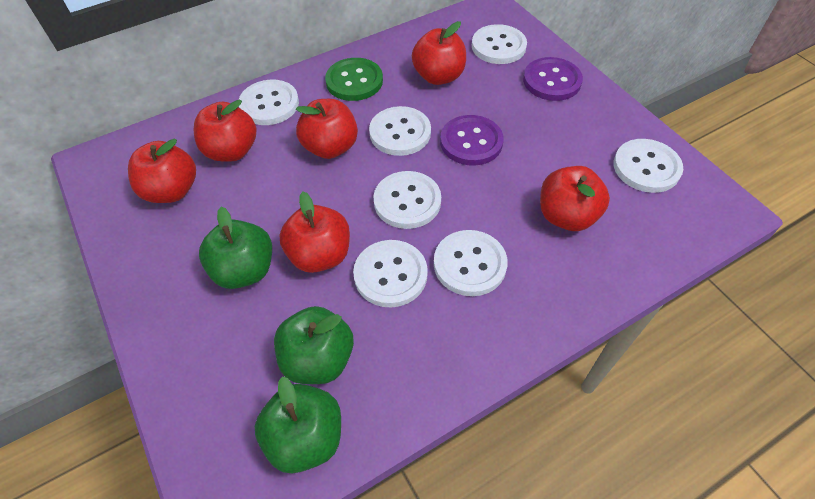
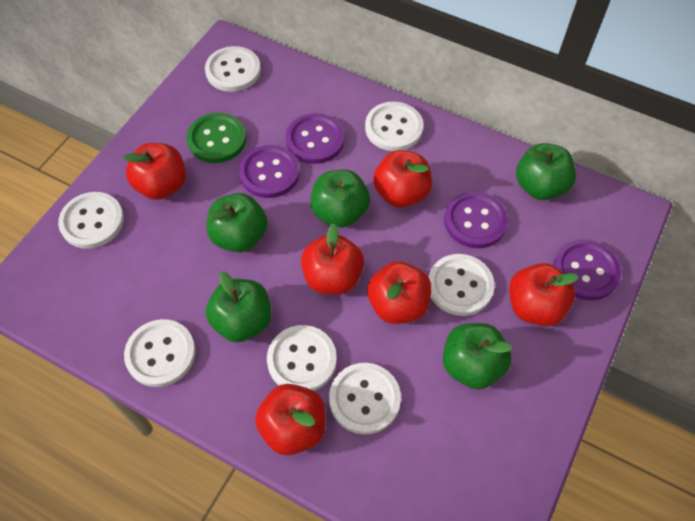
green apple: 3 -> 5
purple button: 2 -> 4

